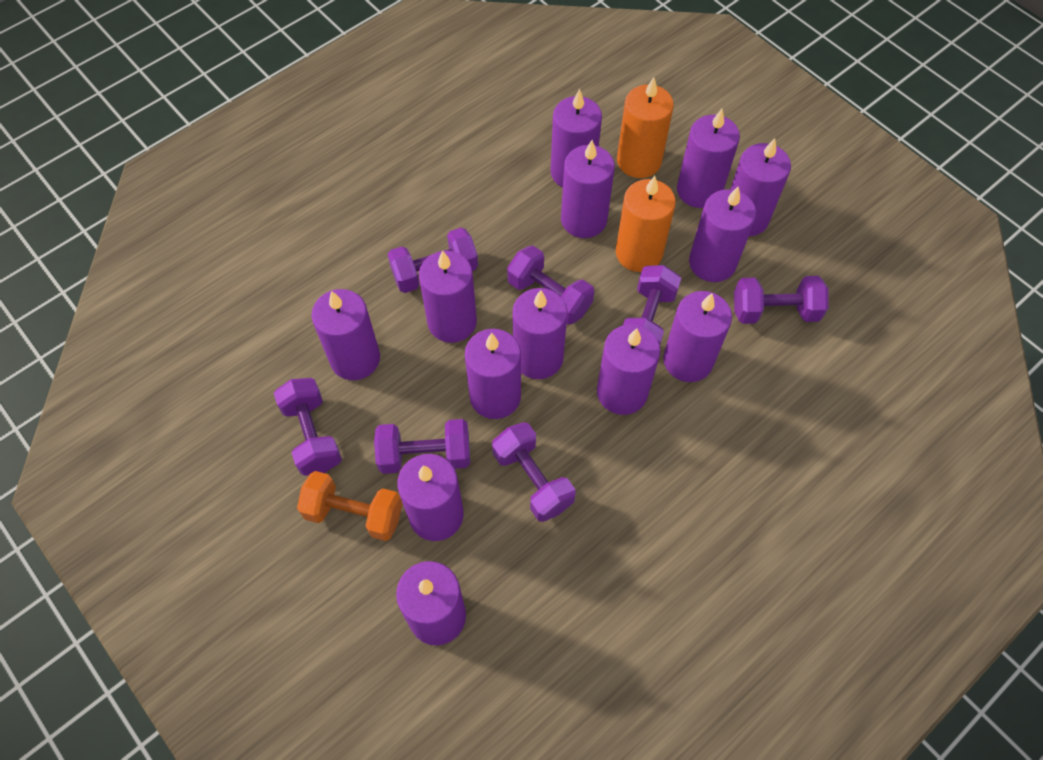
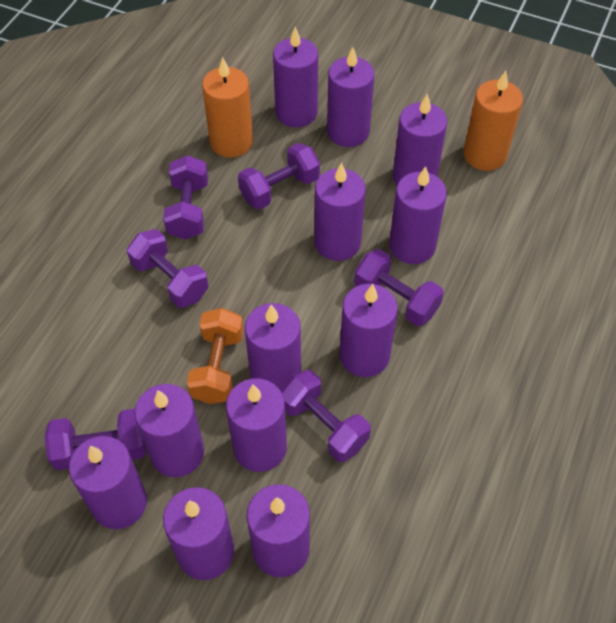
purple candle: 13 -> 12
purple dumbbell: 7 -> 6

